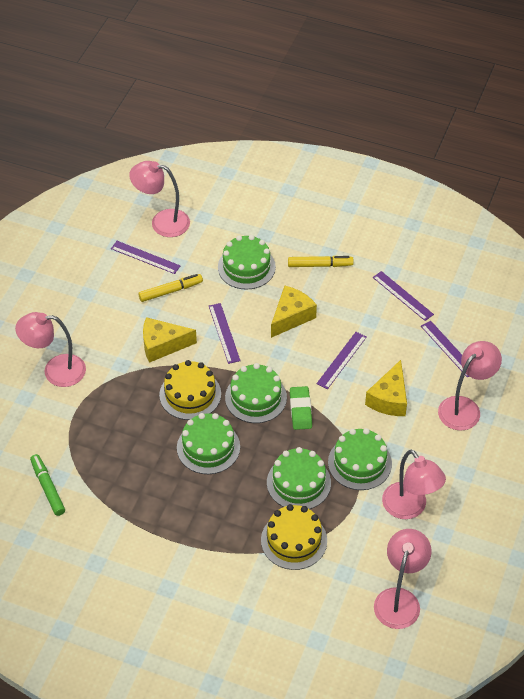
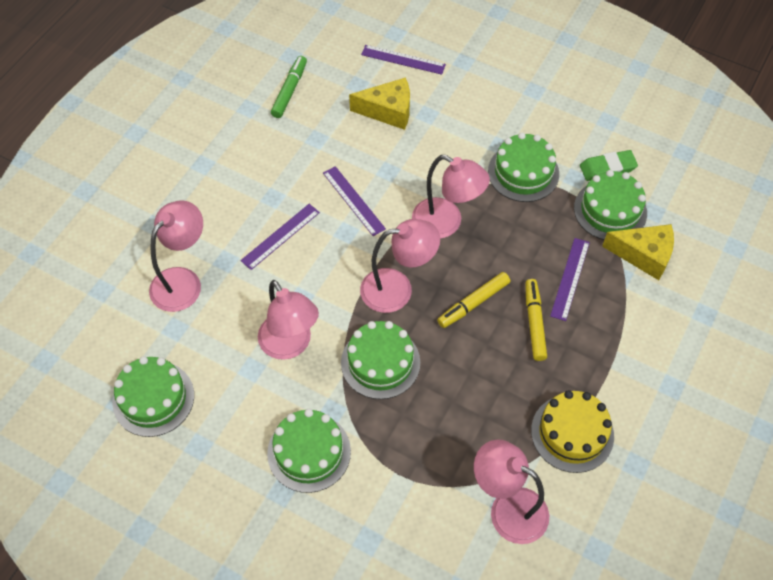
purple ruler: 5 -> 4
yellow cake: 2 -> 1
yellow cheese: 3 -> 2

